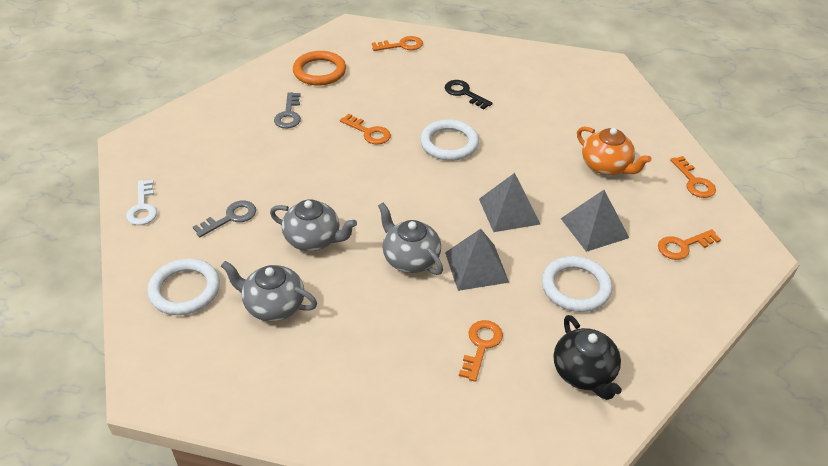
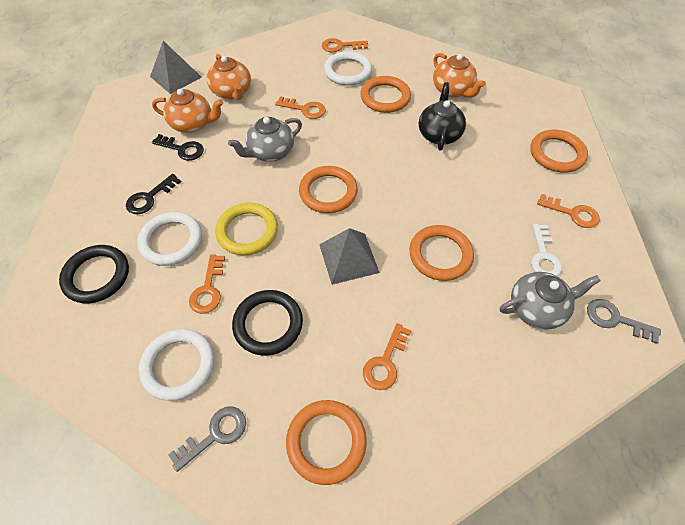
black key: 1 -> 2
black ring: 0 -> 2
grey pyramid: 3 -> 2
grey teapot: 3 -> 2
orange ring: 1 -> 5
orange teapot: 1 -> 3
yellow ring: 0 -> 1

